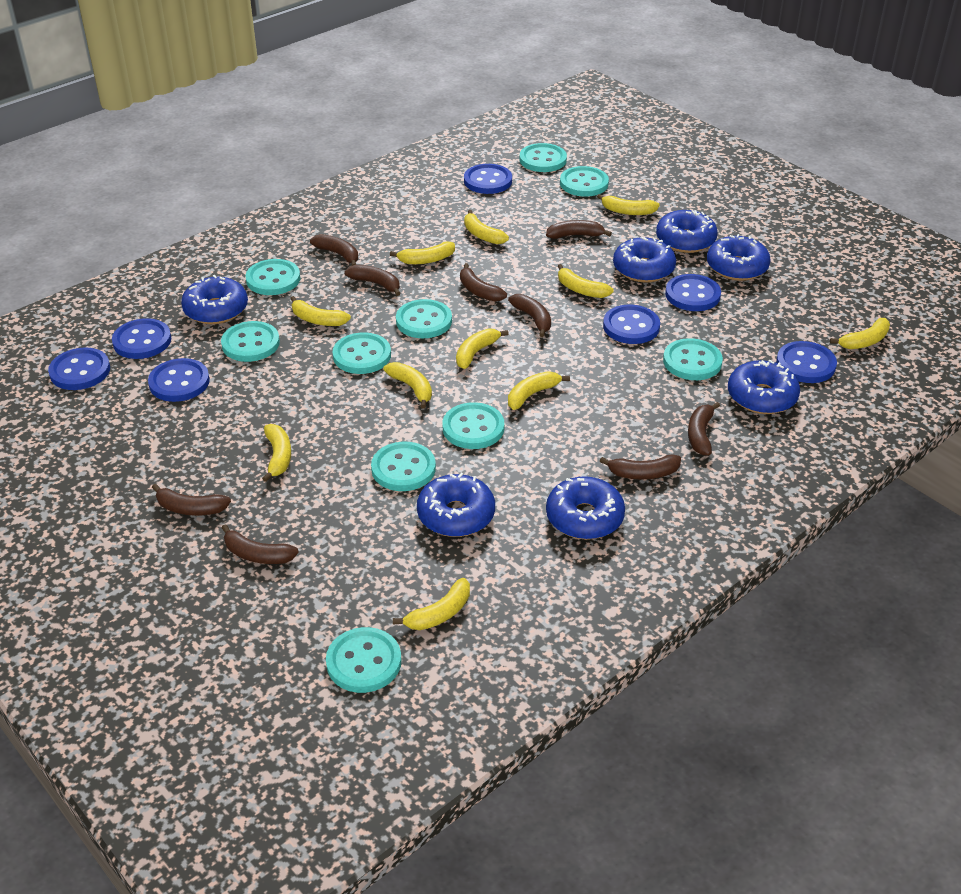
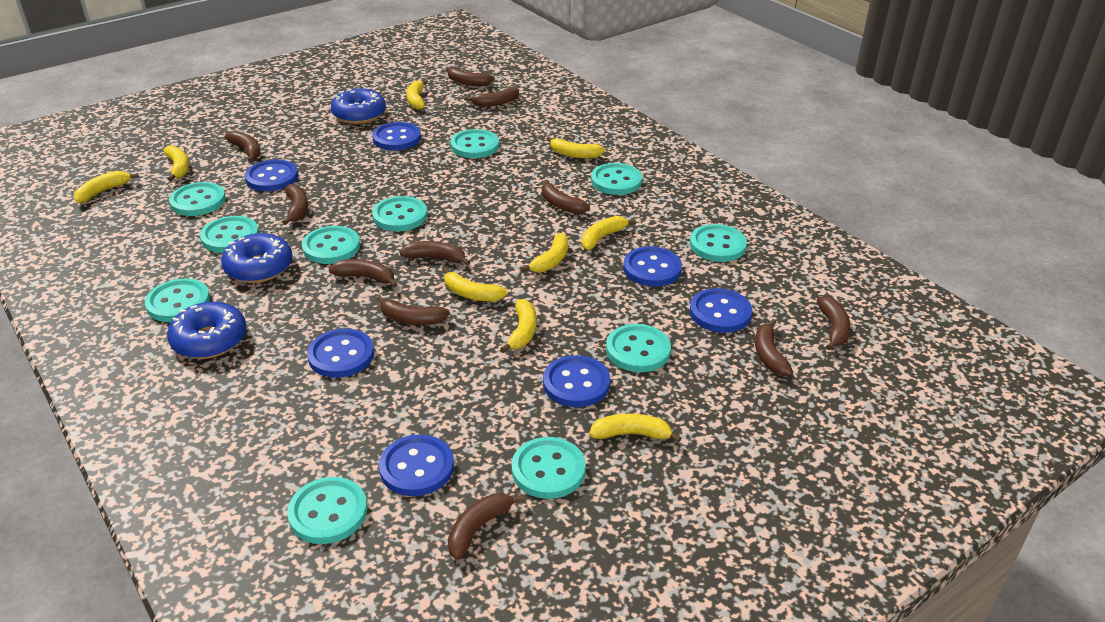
blue donut: 7 -> 3
brown banana: 9 -> 11
turquoise button: 10 -> 11
yellow banana: 11 -> 9

